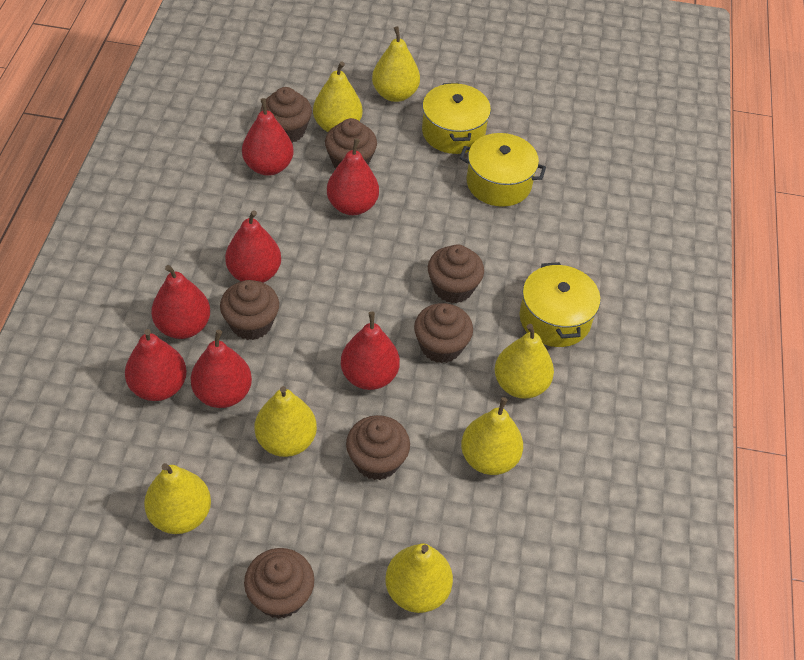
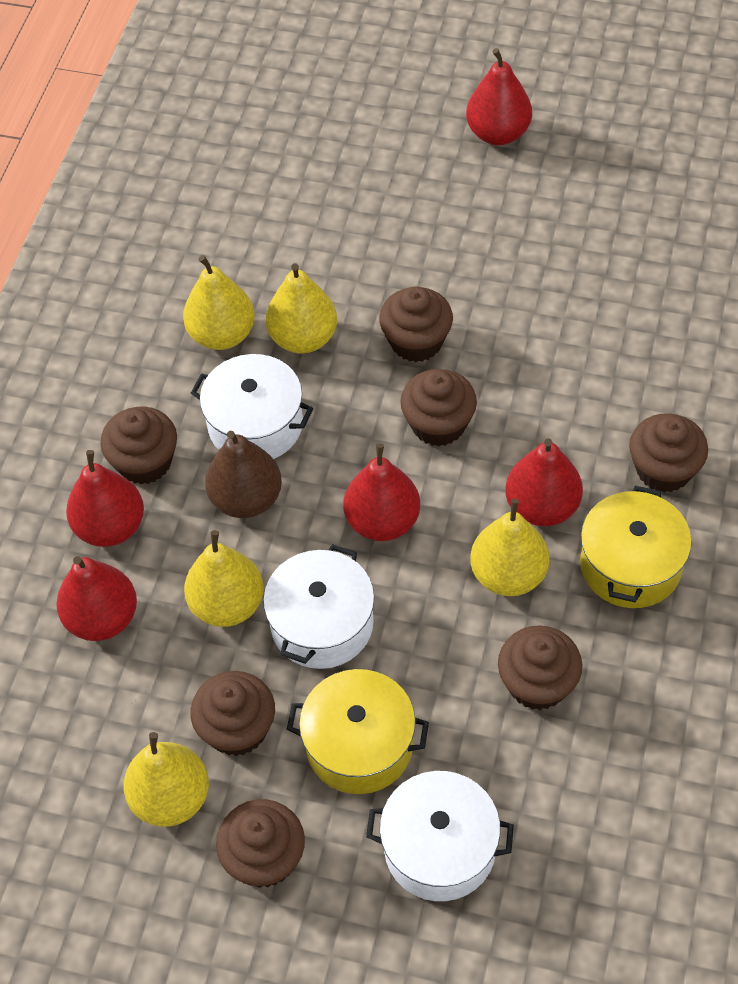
brown pear: 0 -> 1
red pear: 7 -> 5
white pot: 0 -> 3
yellow pear: 7 -> 5
yellow pot: 3 -> 2

